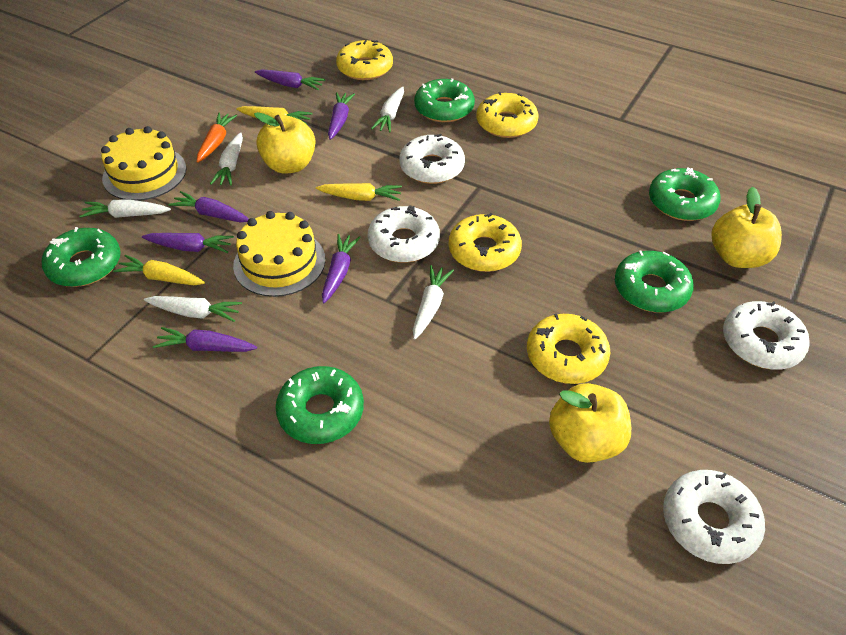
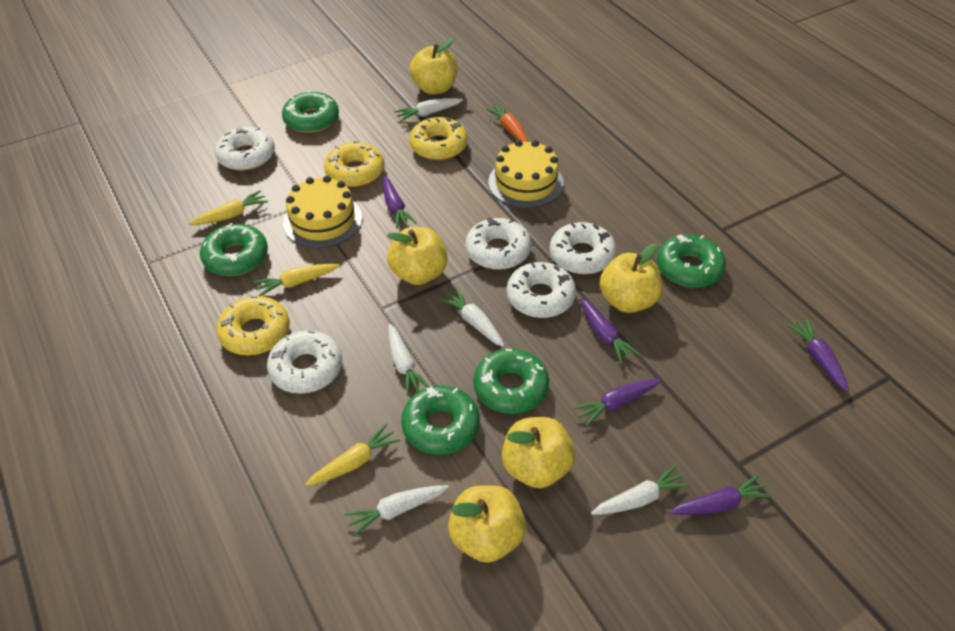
purple carrot: 6 -> 5
white donut: 4 -> 5
yellow apple: 3 -> 5
yellow donut: 4 -> 3

